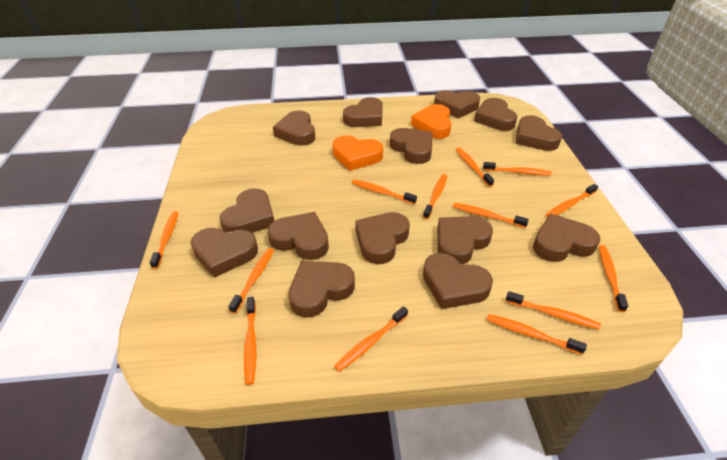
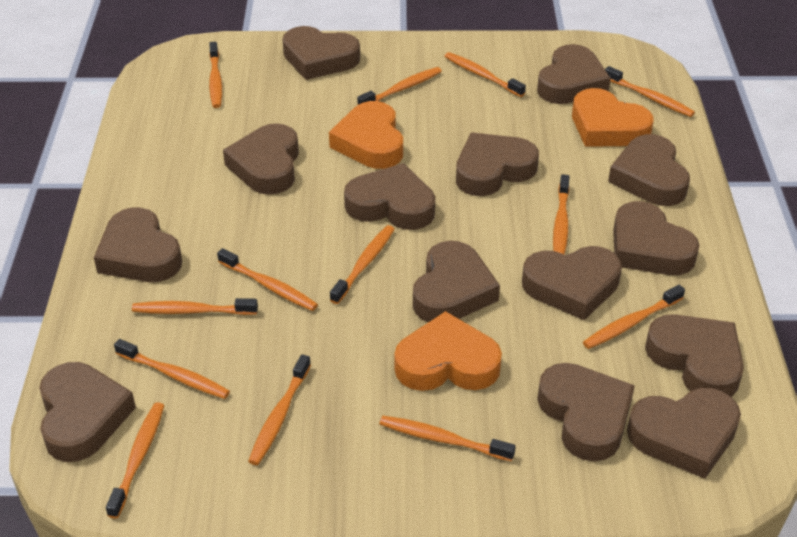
orange heart: 2 -> 3

